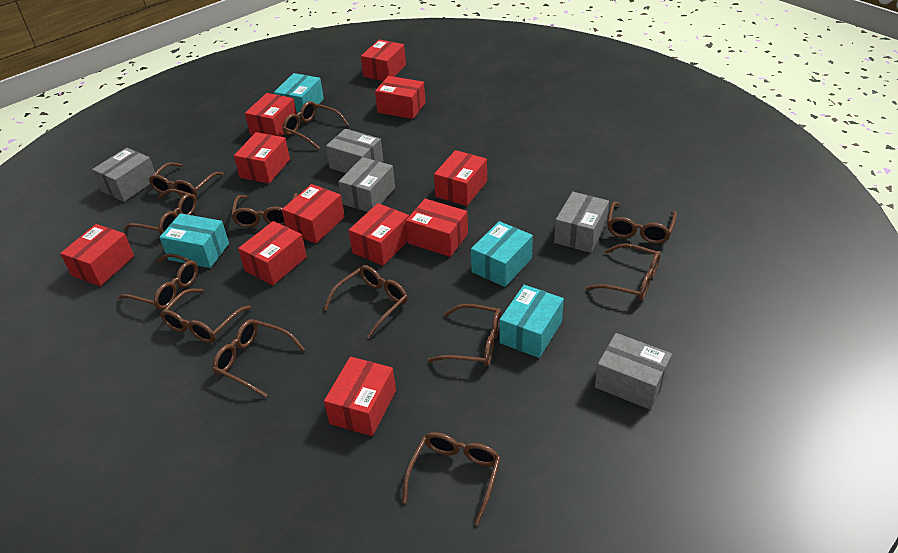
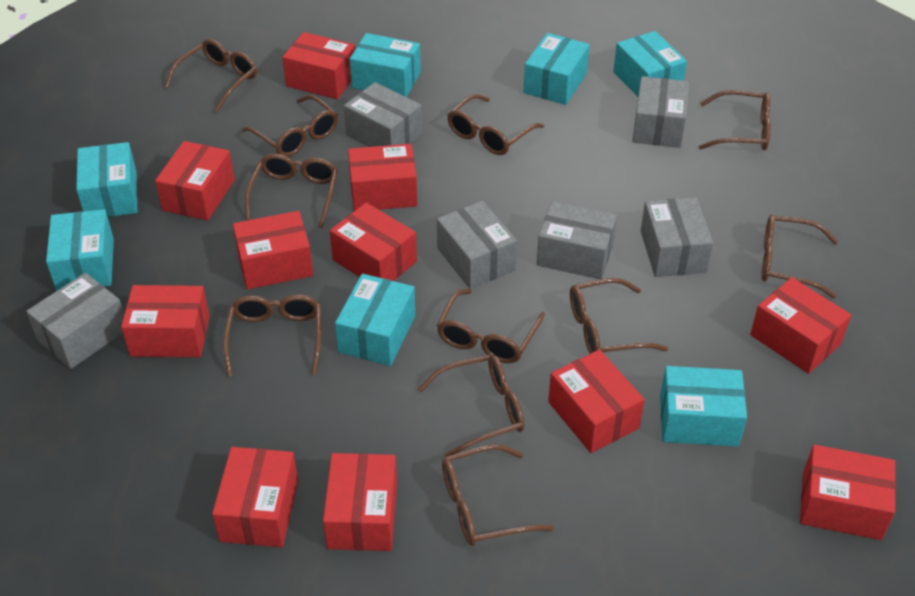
brown glasses: 12 -> 11
grey box: 5 -> 6
turquoise box: 4 -> 7

